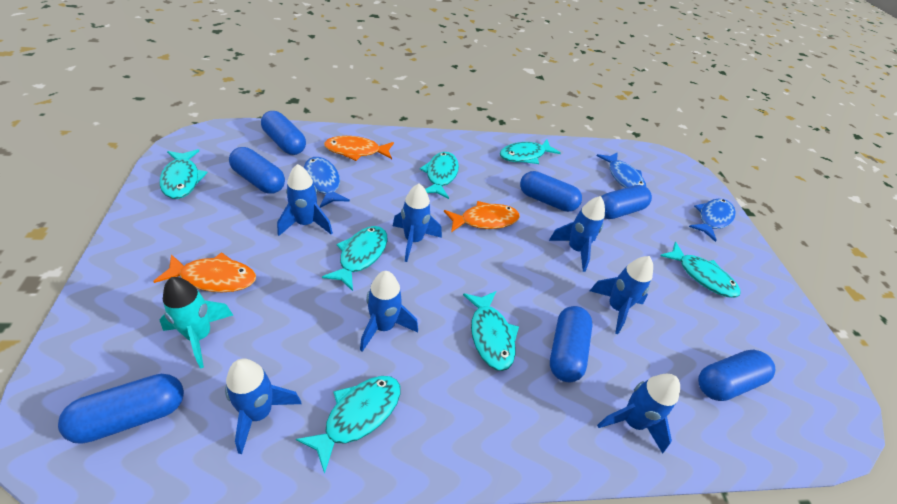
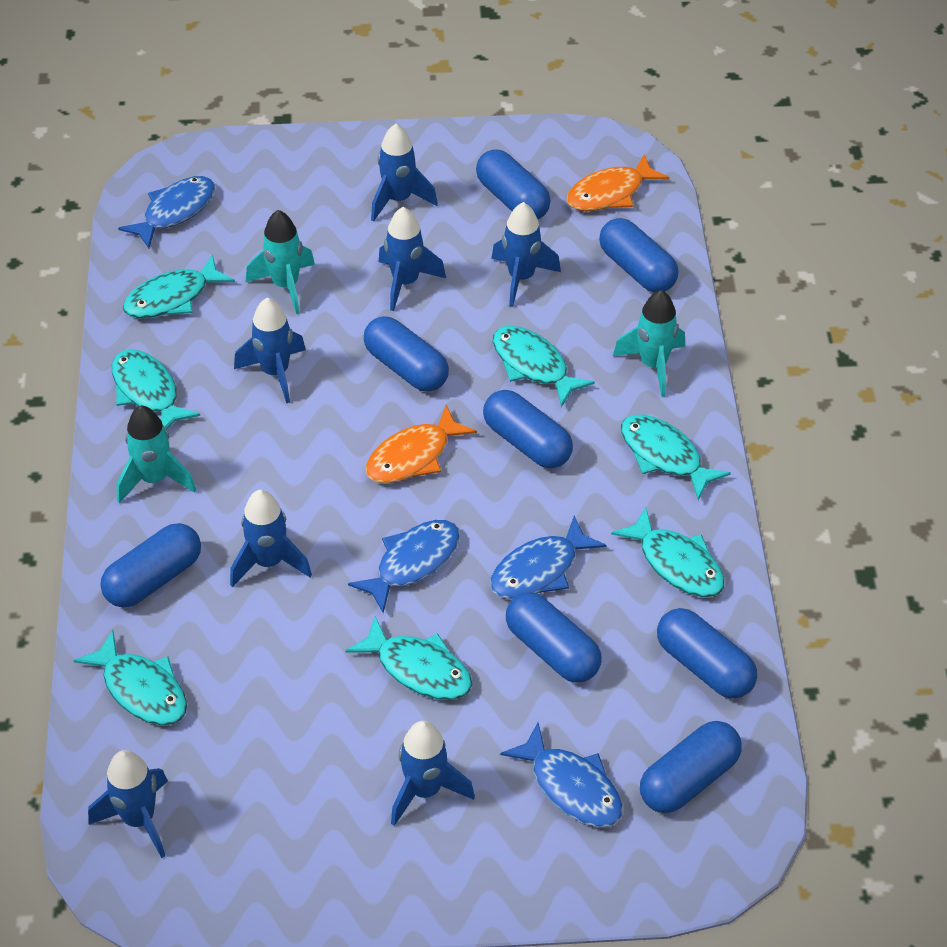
blue capsule: 7 -> 8
blue fish: 3 -> 4
orange fish: 3 -> 2
turquoise rocket: 1 -> 3

